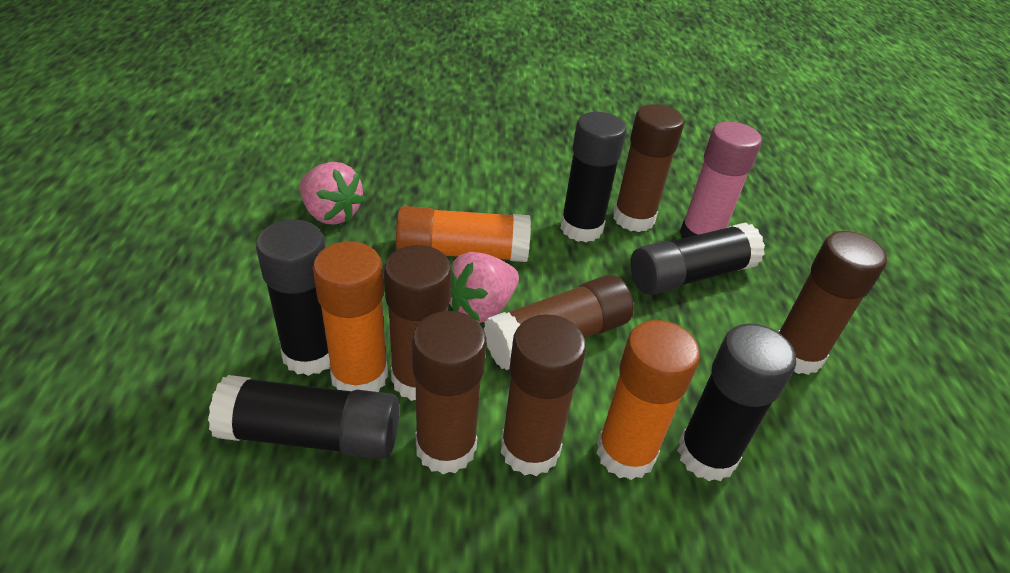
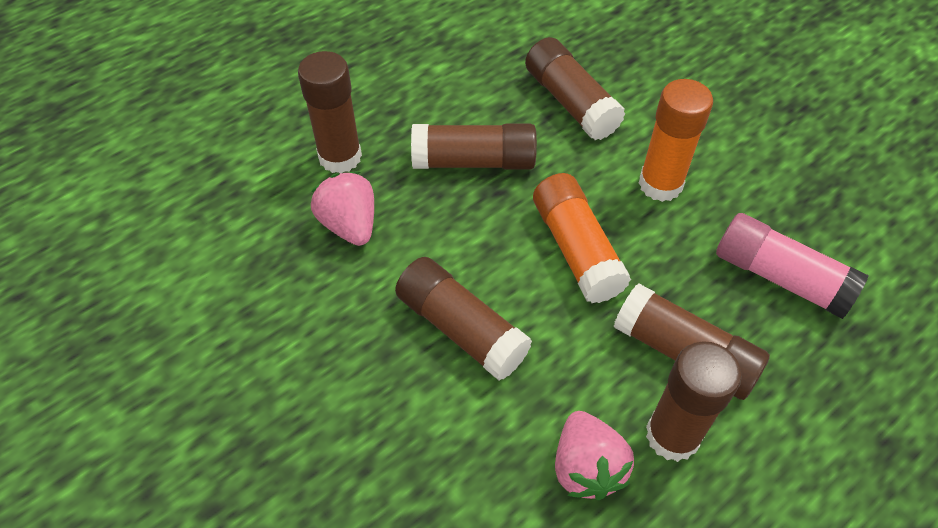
black glue stick: 5 -> 0
orange glue stick: 3 -> 2

